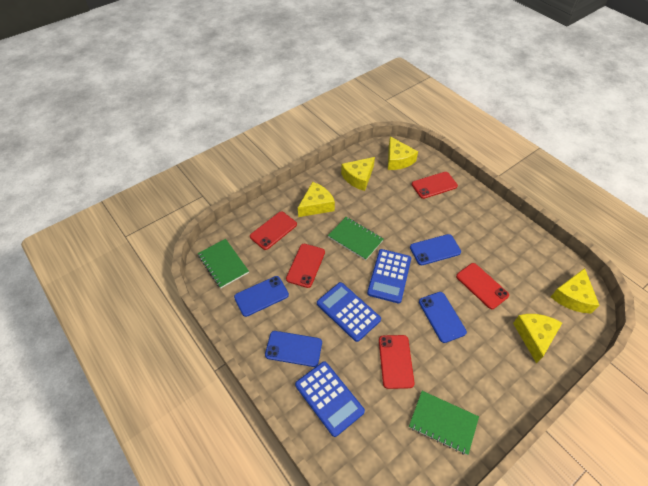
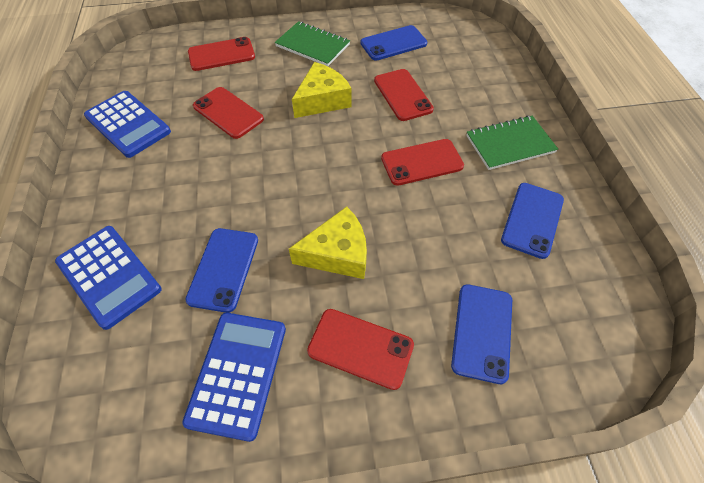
green notebook: 3 -> 2
yellow cheese: 5 -> 2

